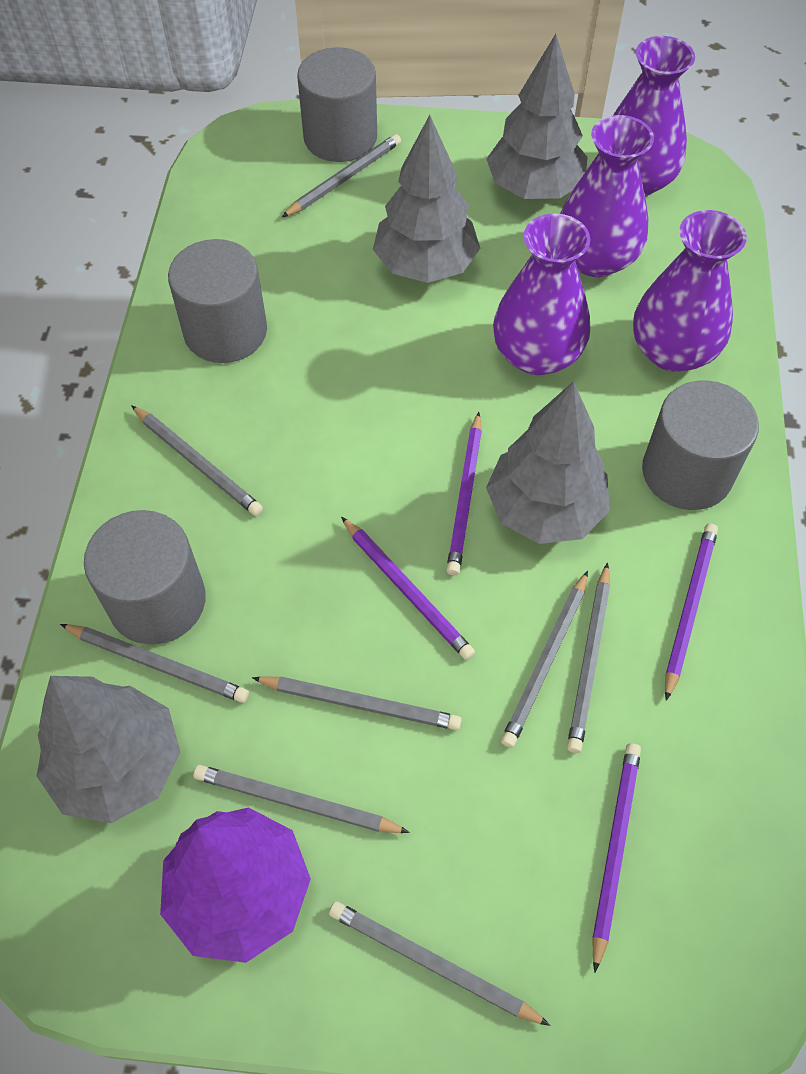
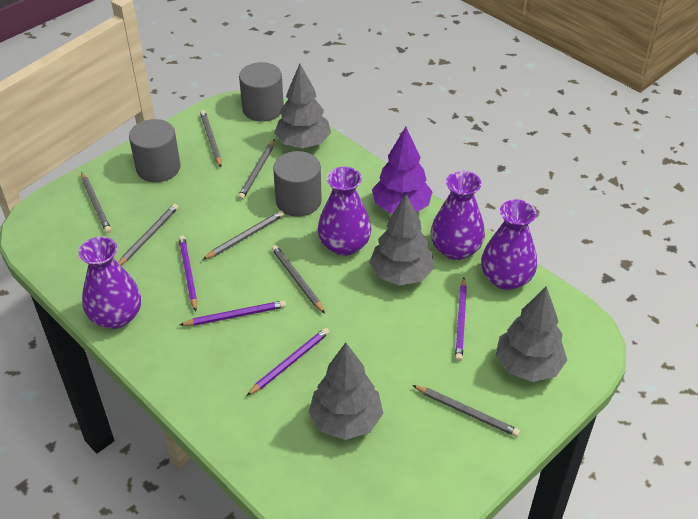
grey cylinder: 4 -> 3
grey pencil: 8 -> 7

